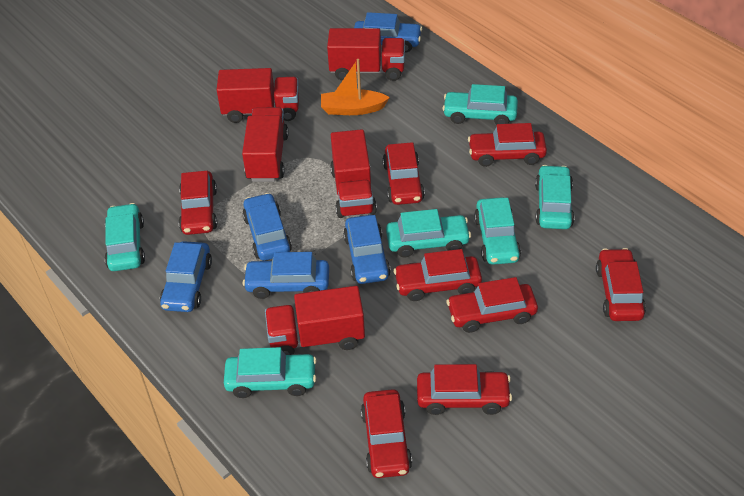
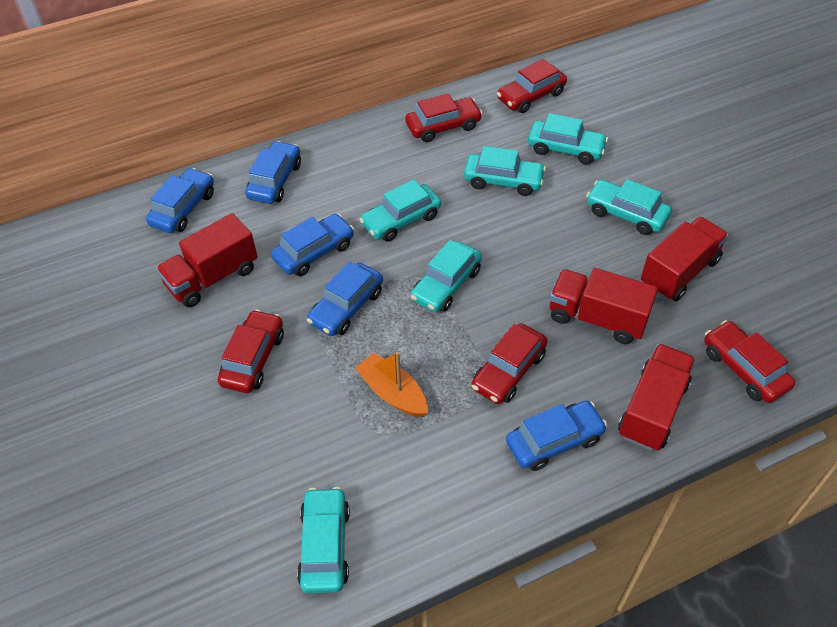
red car: 8 -> 5
red truck: 5 -> 4

